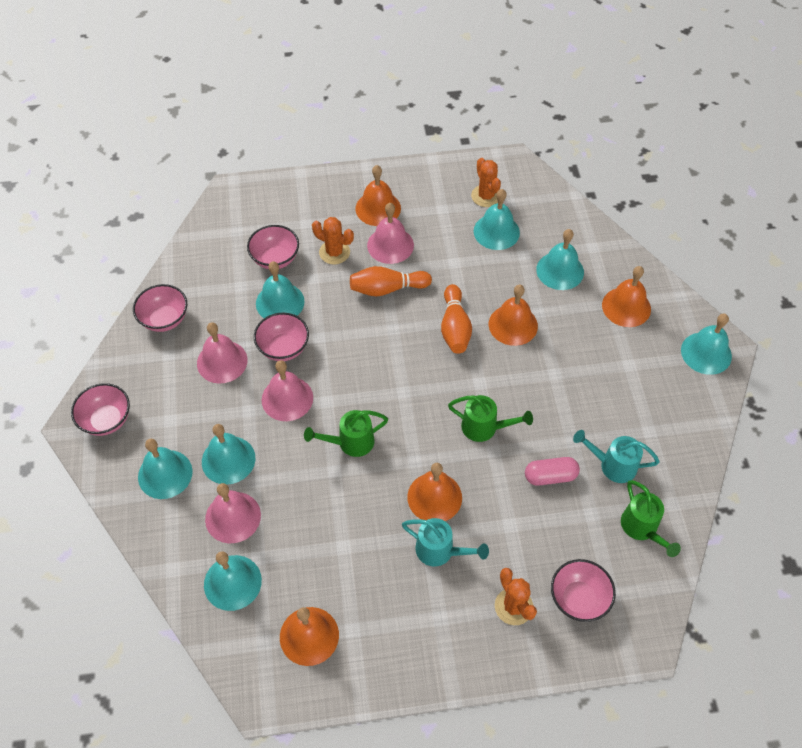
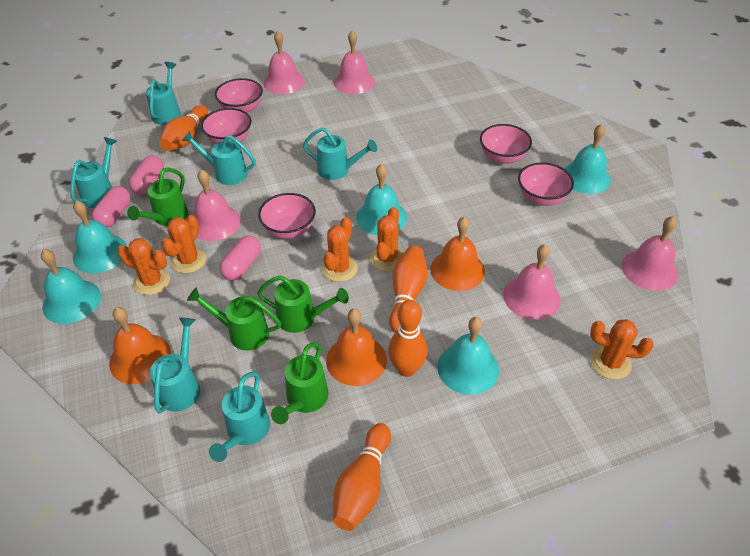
green watering can: 3 -> 4
orange bell: 5 -> 3
orange bowling pin: 2 -> 4
orange cactus: 3 -> 5
pink bell: 4 -> 5
pink capsule: 1 -> 3
turquoise bell: 7 -> 5
turquoise watering can: 2 -> 6

